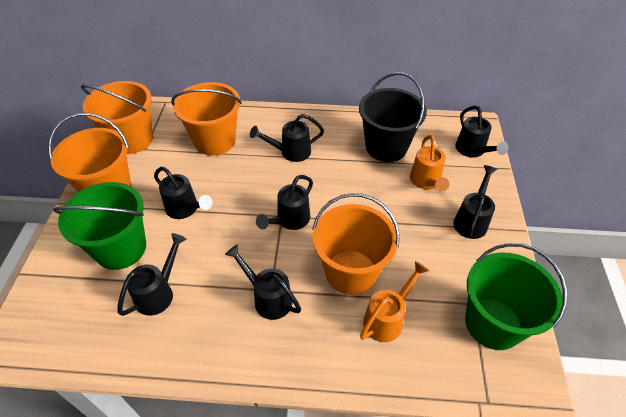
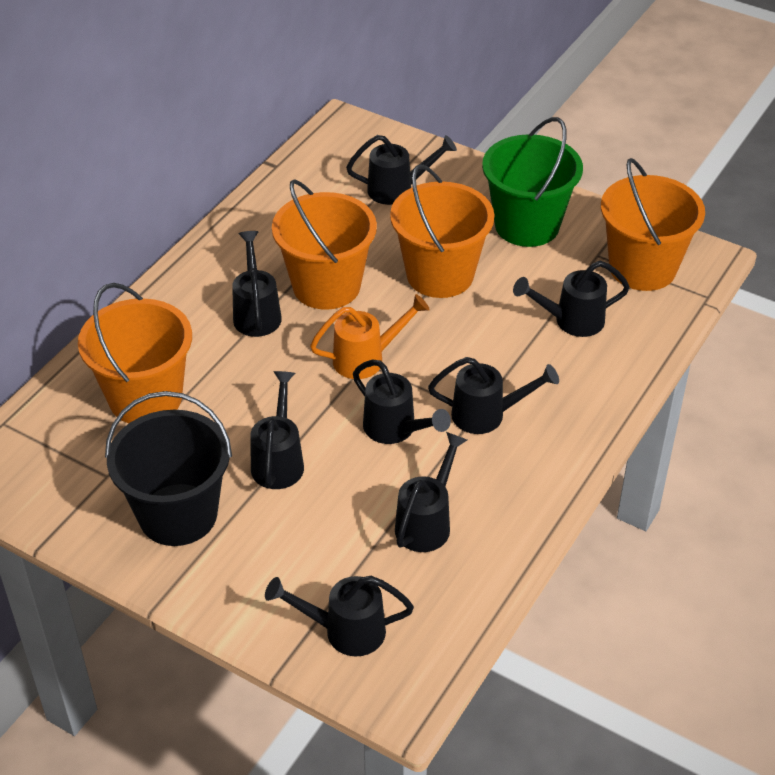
black watering can: 7 -> 8
green bucket: 2 -> 1
orange watering can: 2 -> 1

